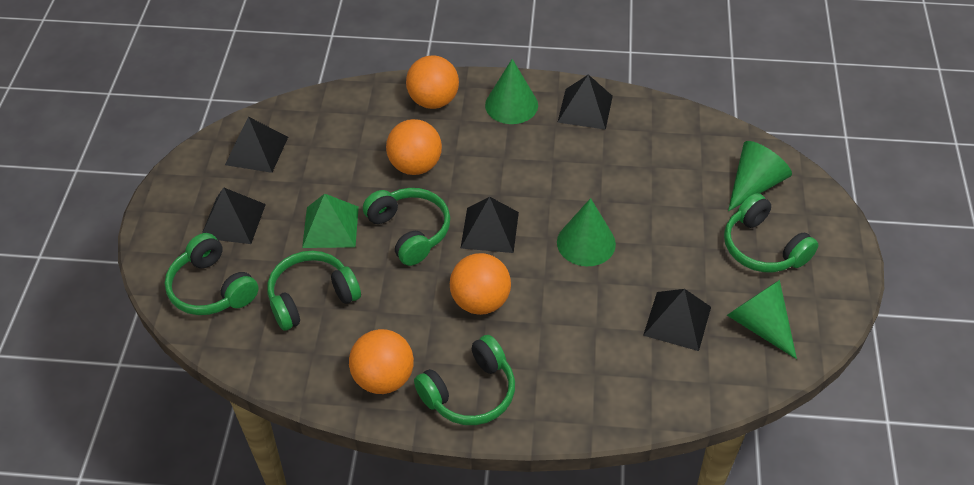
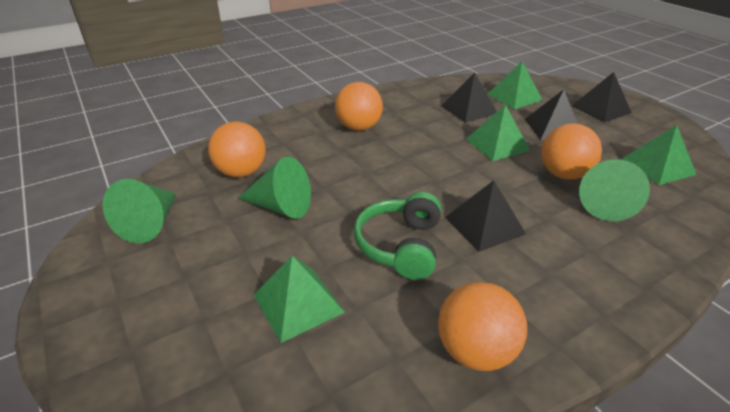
black pyramid: 5 -> 4
green cone: 4 -> 3
green headphones: 5 -> 1
green pyramid: 1 -> 4

